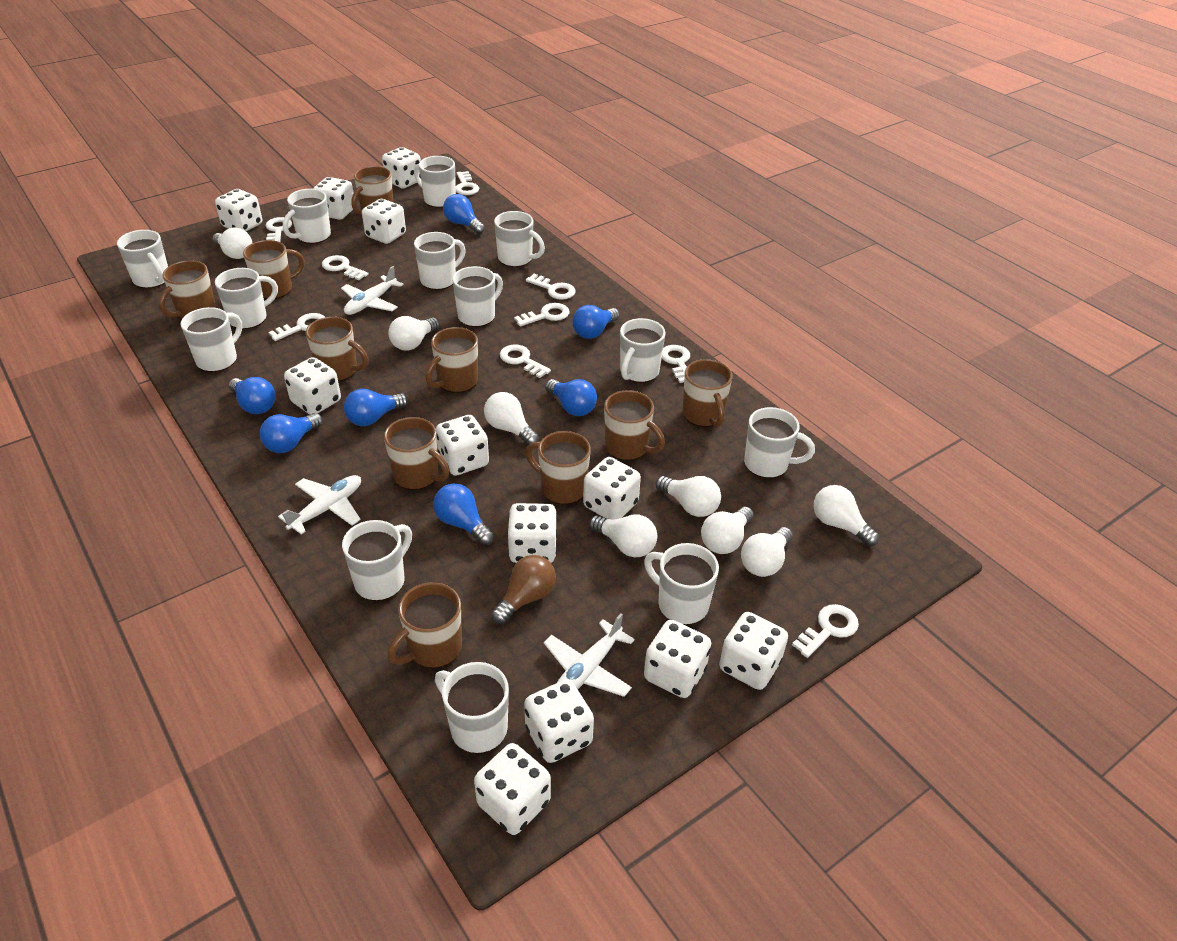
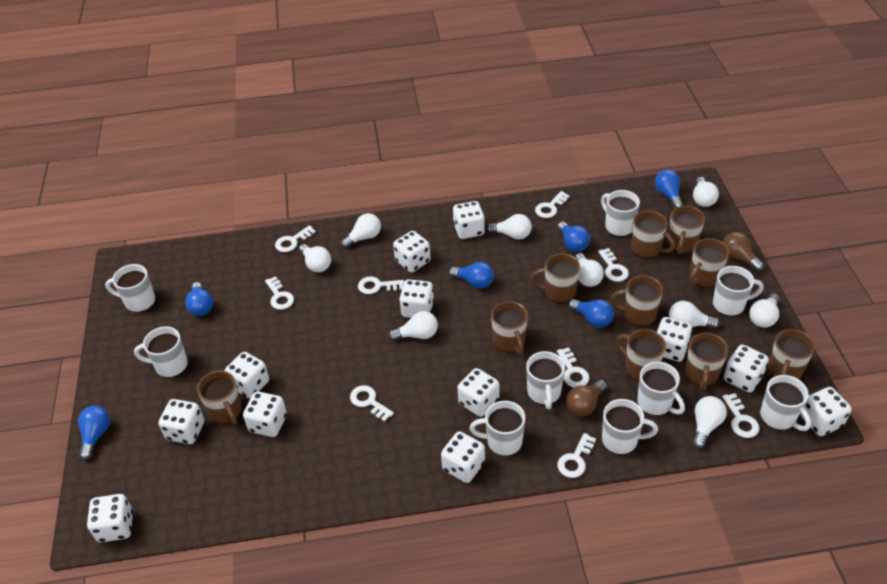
blue light bulb: 7 -> 6
brown light bulb: 1 -> 2
white light bulb: 8 -> 9
white mug: 13 -> 9
white plane: 3 -> 0

